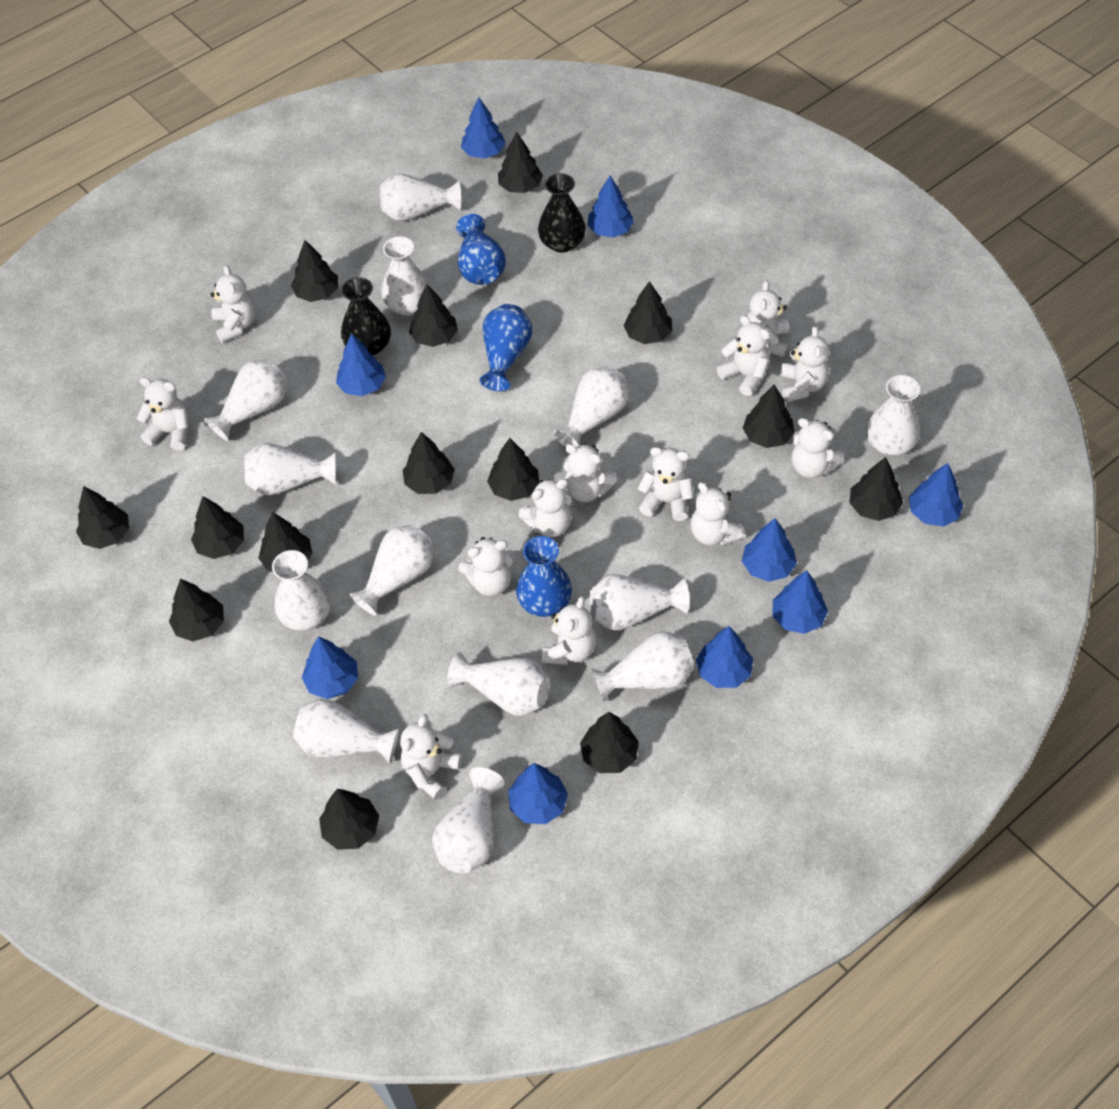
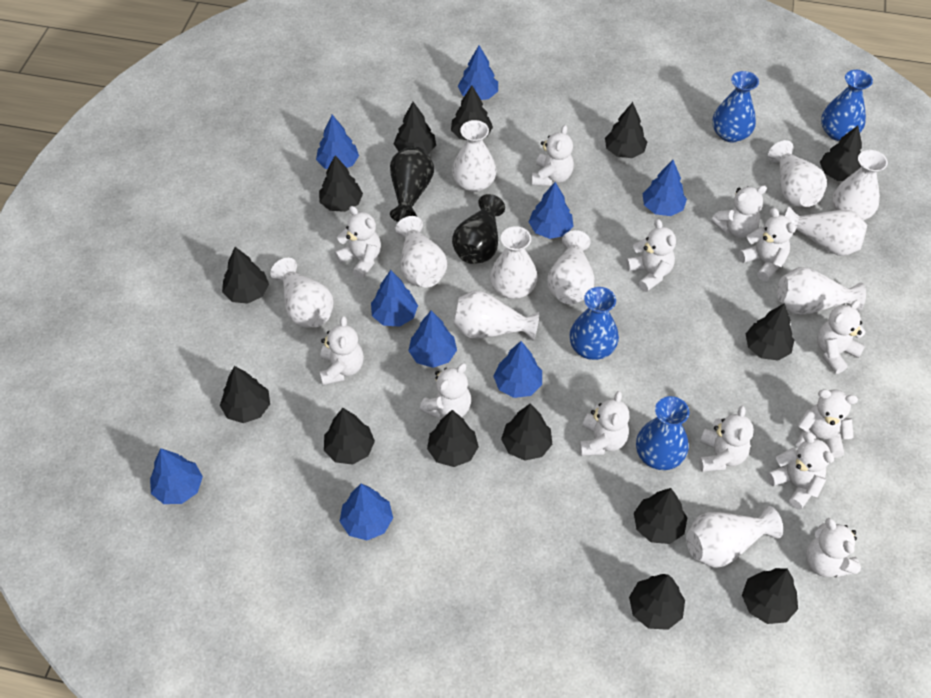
blue vase: 3 -> 4
white vase: 13 -> 11

